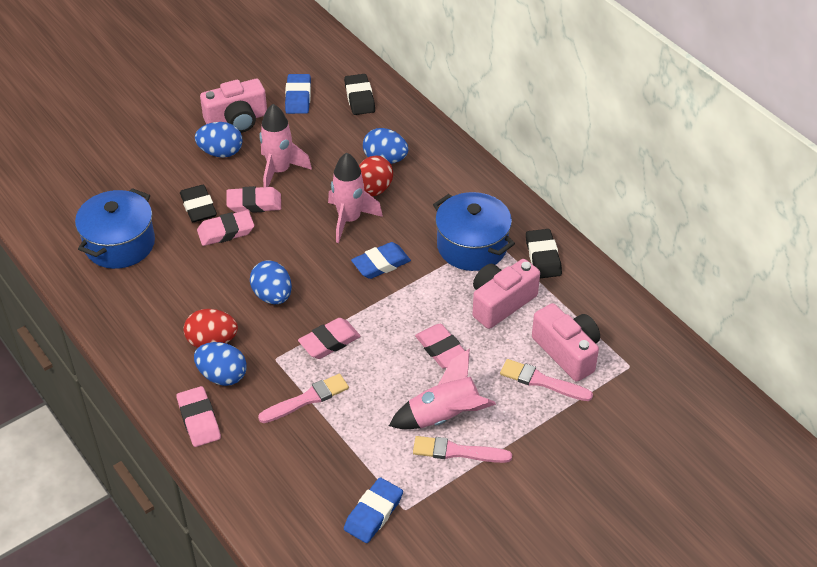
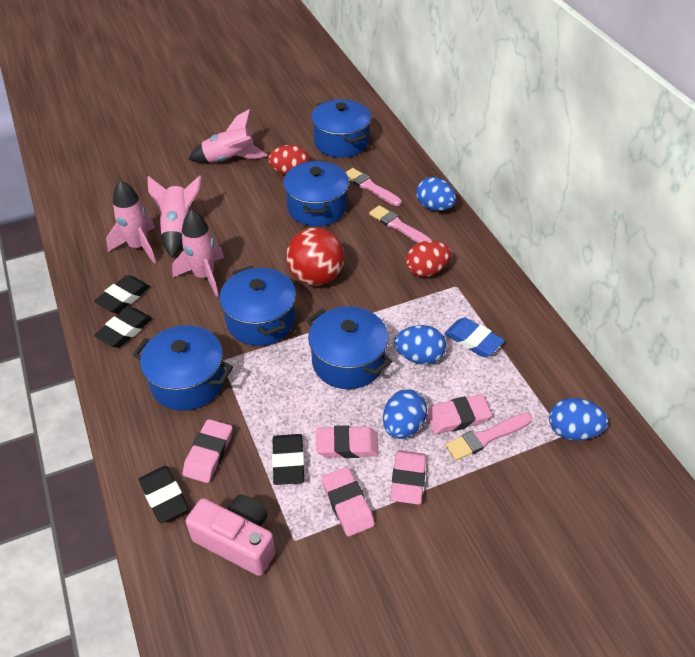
black eraser: 3 -> 4
blue eraser: 3 -> 1
blue pot: 2 -> 5
pink camera: 3 -> 1
pink rocket: 3 -> 4
red ball: 0 -> 1

